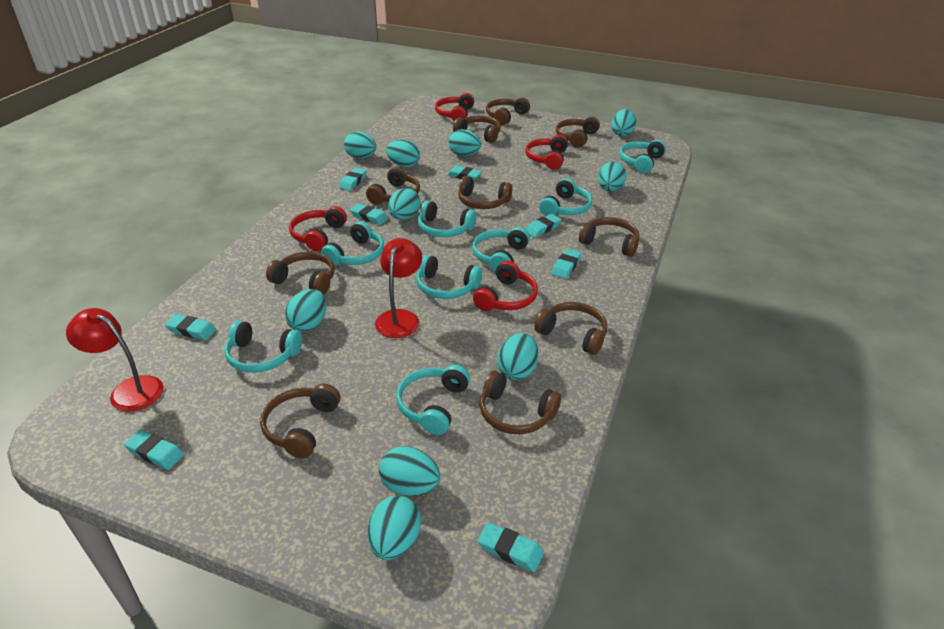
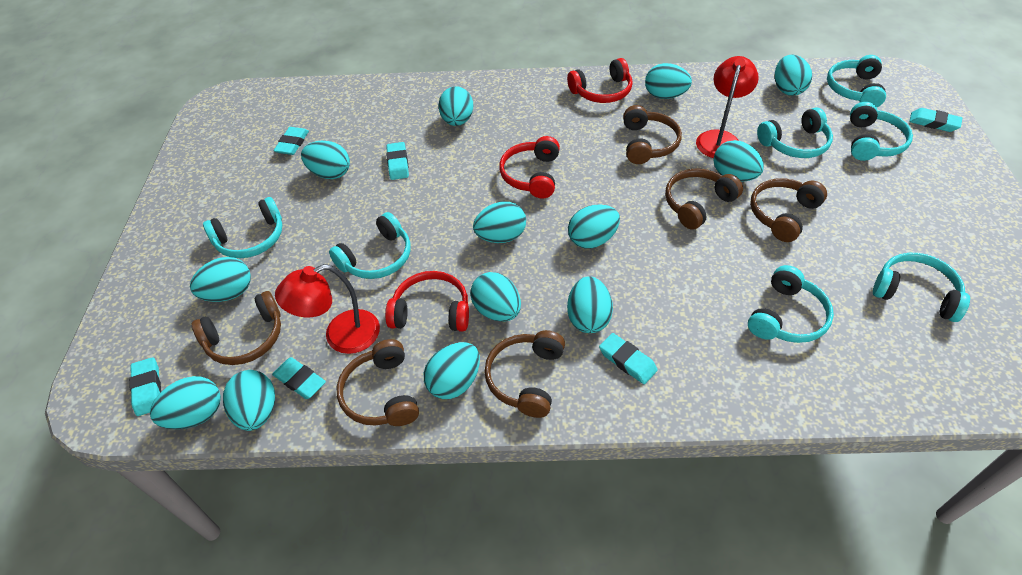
brown headphones: 10 -> 6
red headphones: 4 -> 3
turquoise egg: 10 -> 13
turquoise eraser: 8 -> 6
turquoise headphones: 8 -> 7

